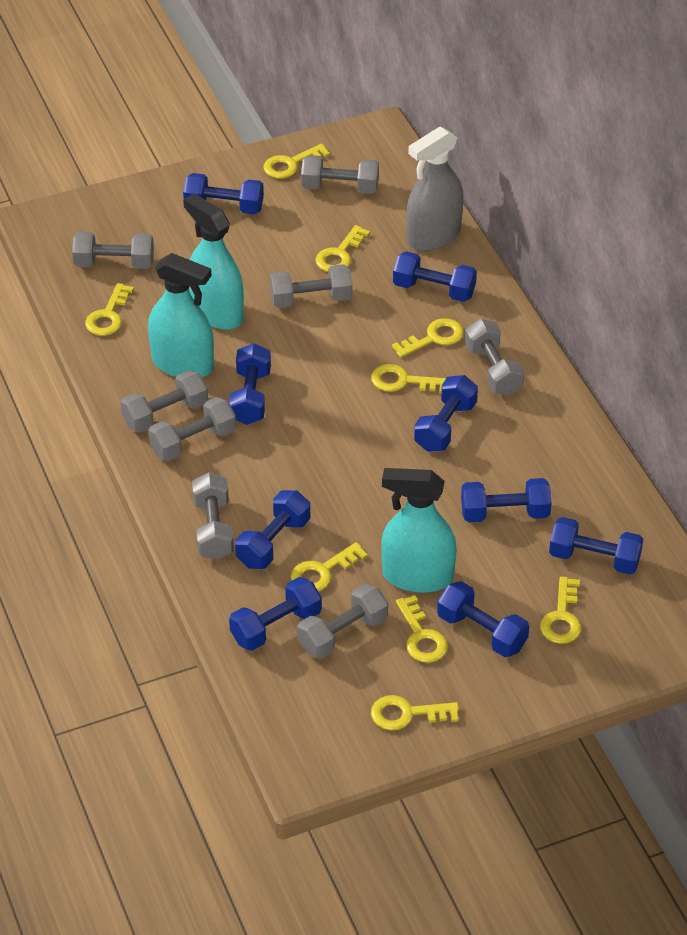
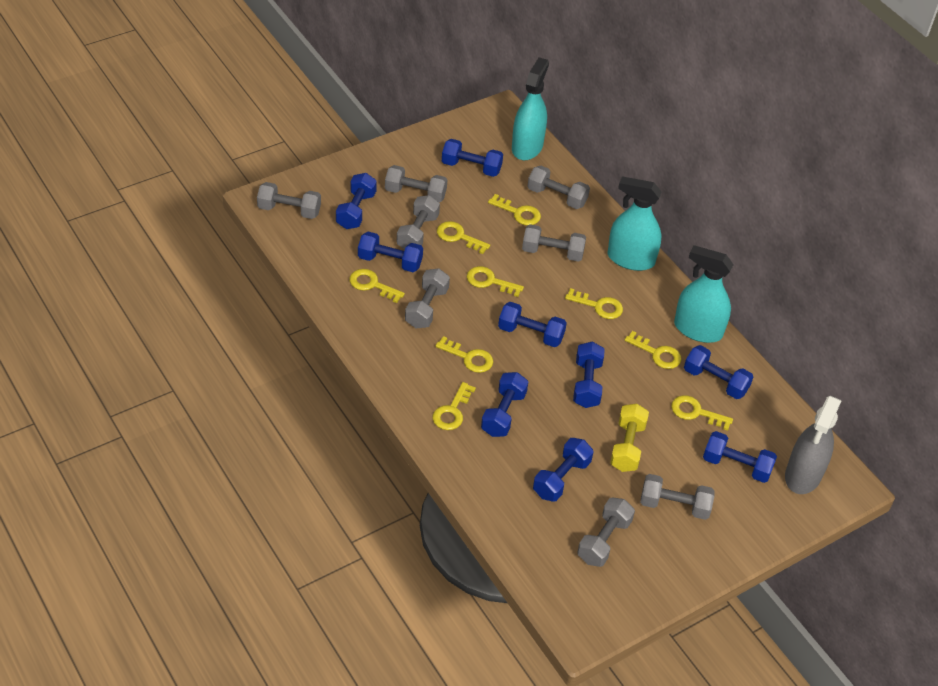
yellow dumbbell: 0 -> 1

